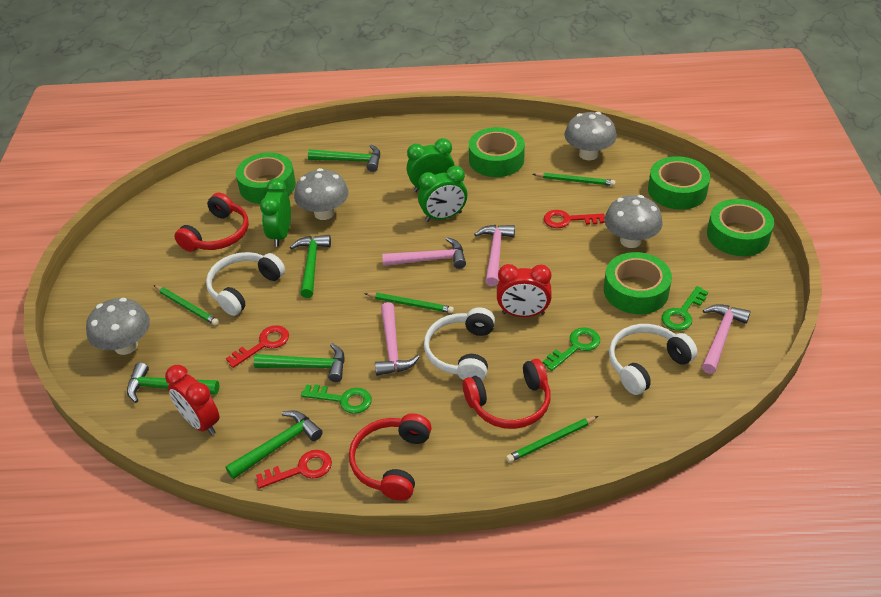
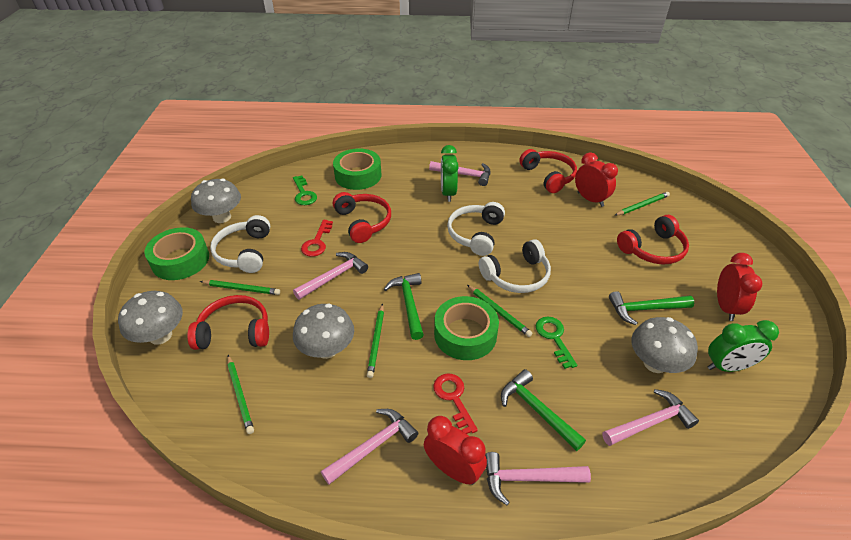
green clock: 3 -> 2
green hammer: 5 -> 3
green key: 3 -> 2
green pencil: 4 -> 5
green tape: 5 -> 3
pink hammer: 4 -> 5
red clock: 2 -> 3
red headphones: 3 -> 4
red key: 3 -> 2

